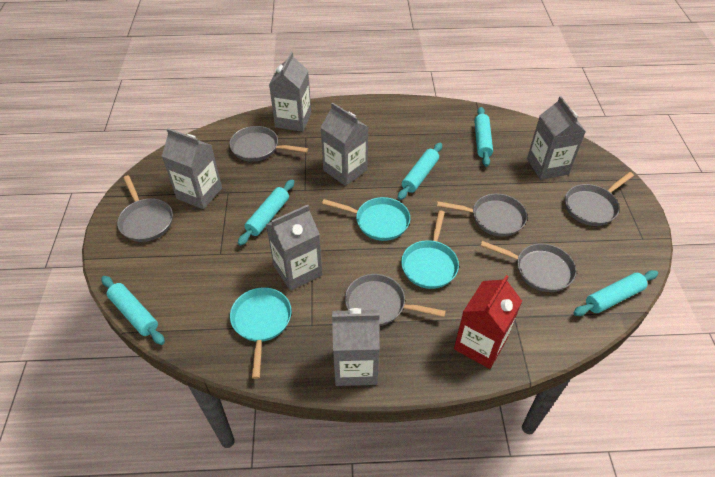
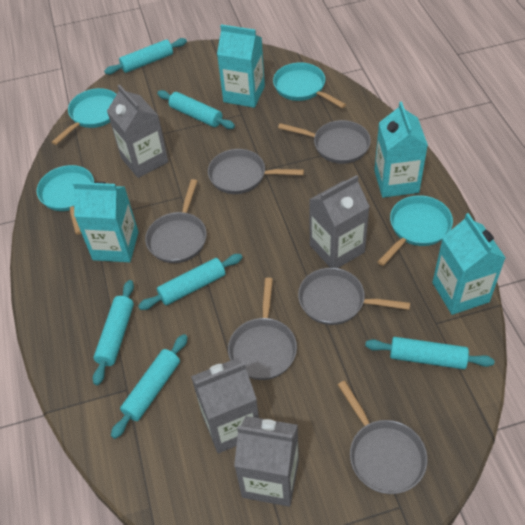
grey carton: 6 -> 4
red carton: 1 -> 0
turquoise carton: 0 -> 4
turquoise pan: 3 -> 4
turquoise rolling pin: 5 -> 6

